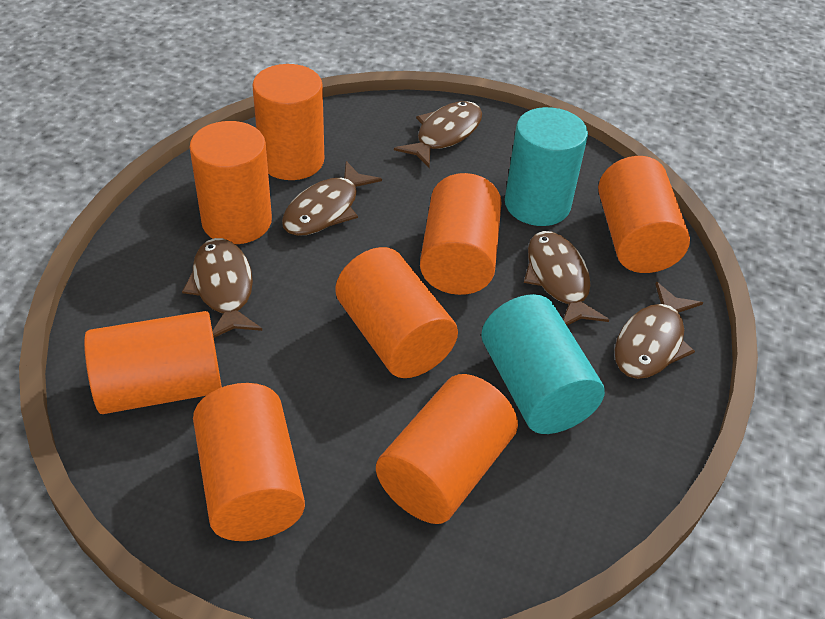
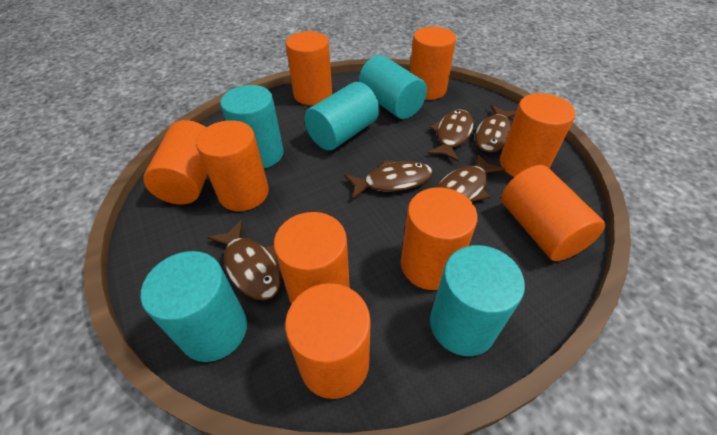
orange cylinder: 8 -> 9
turquoise cylinder: 2 -> 5

